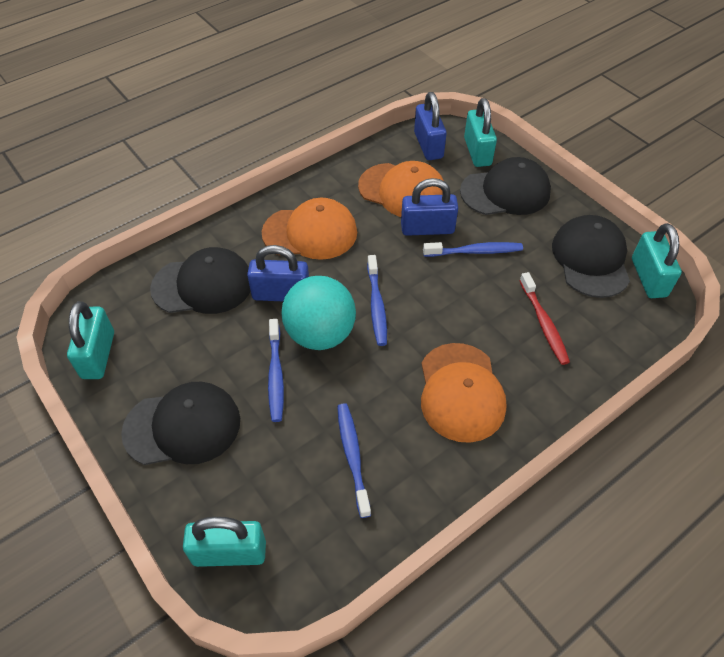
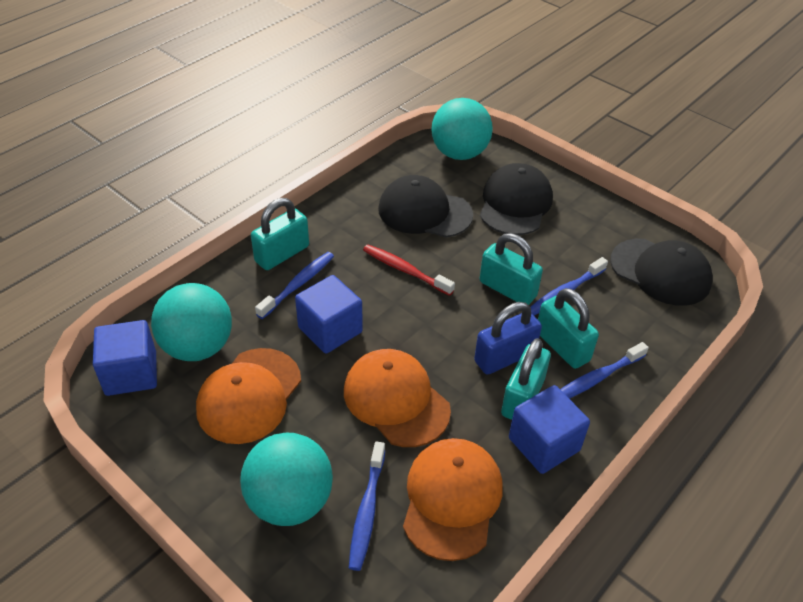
black cap: 4 -> 3
blue cube: 0 -> 3
blue padlock: 3 -> 1
turquoise ball: 1 -> 3

